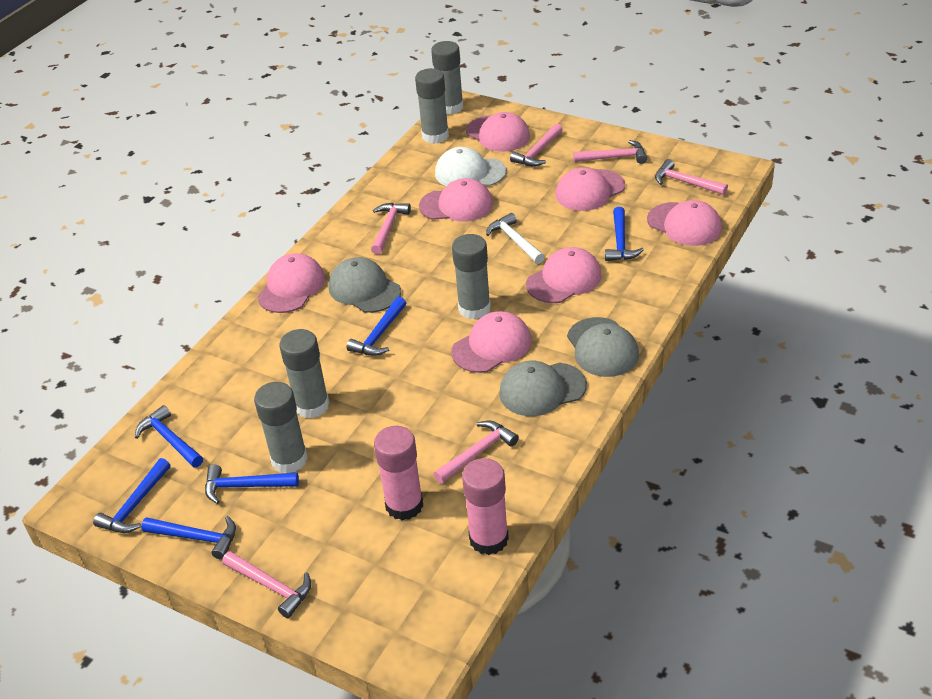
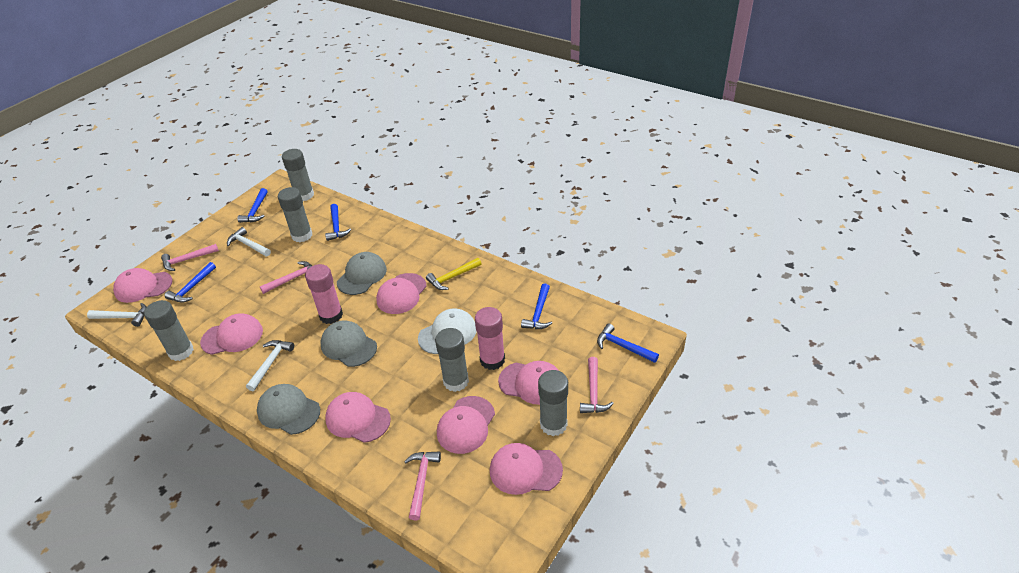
blue hammer: 6 -> 5
pink hammer: 6 -> 4
white hammer: 1 -> 3
yellow hammer: 0 -> 1

